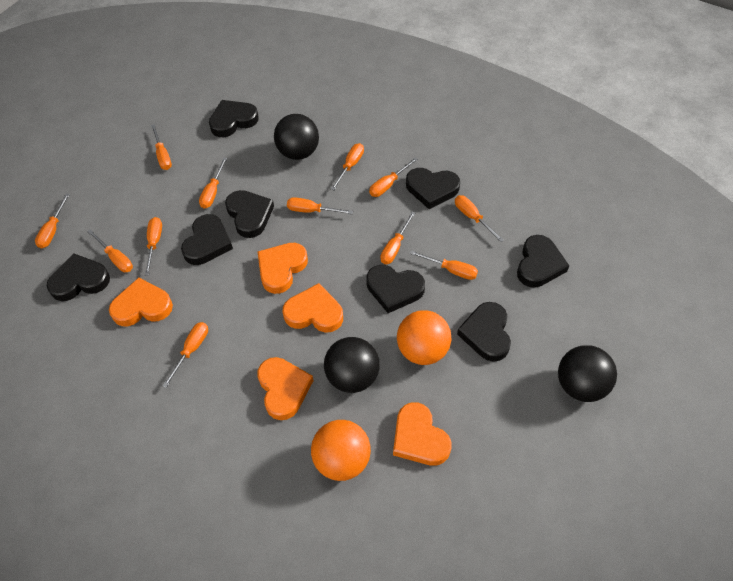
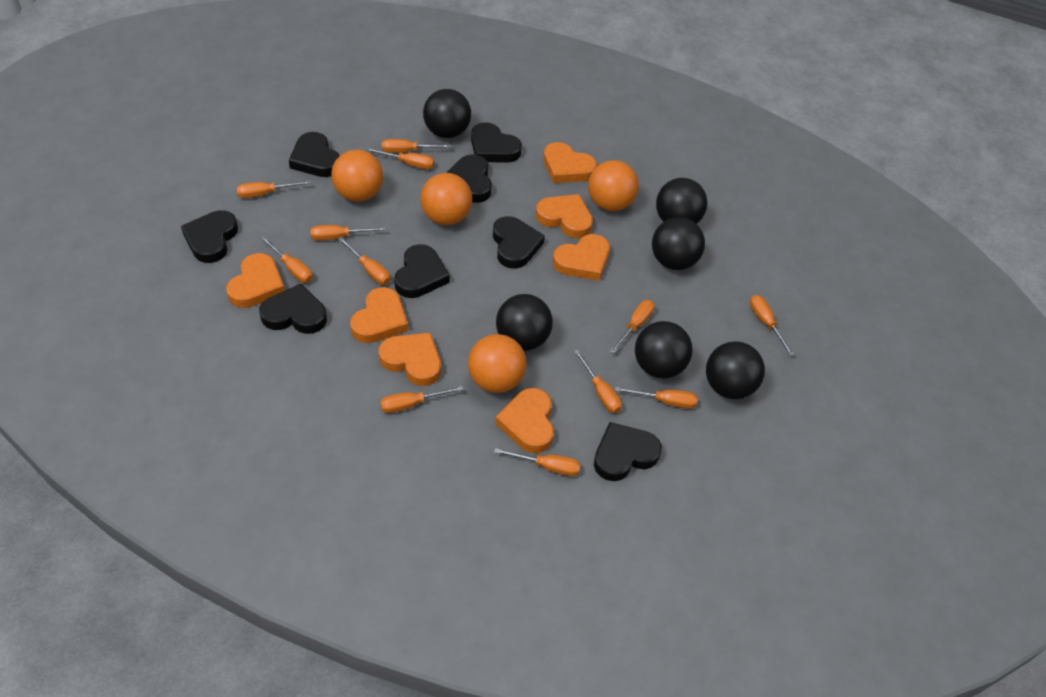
black ball: 3 -> 6
orange ball: 2 -> 4
orange heart: 5 -> 7

